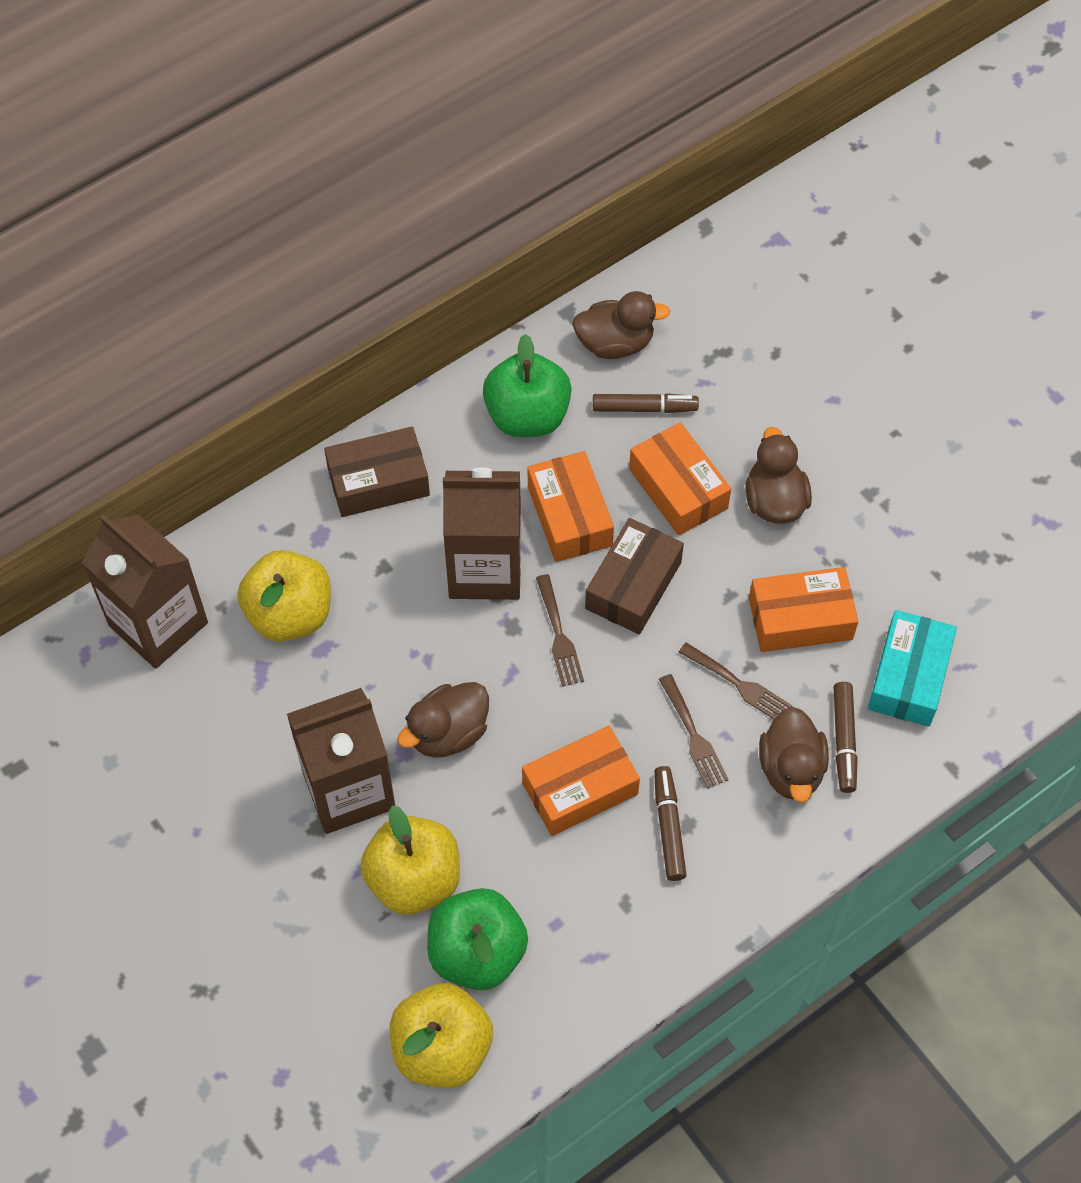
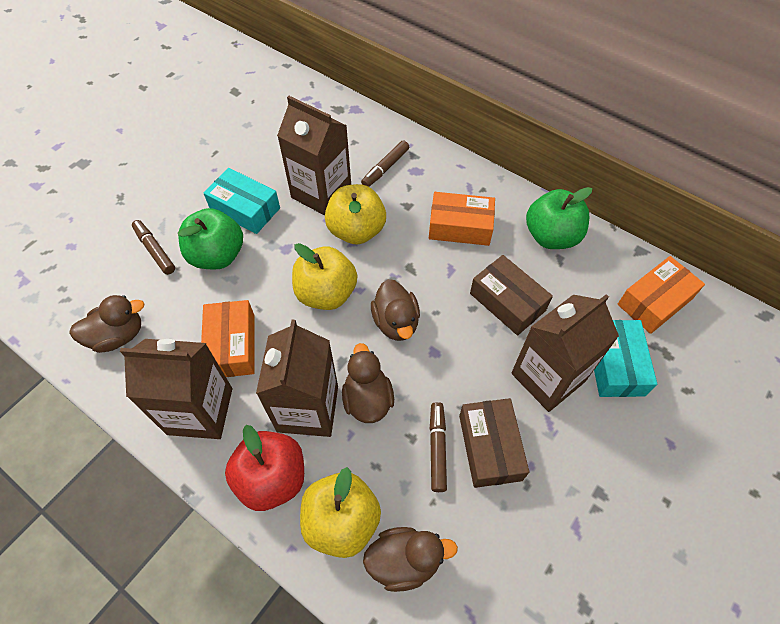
brown carton: 3 -> 4
brown fork: 3 -> 0
orange box: 4 -> 3
red apple: 0 -> 1
turquoise box: 1 -> 2

